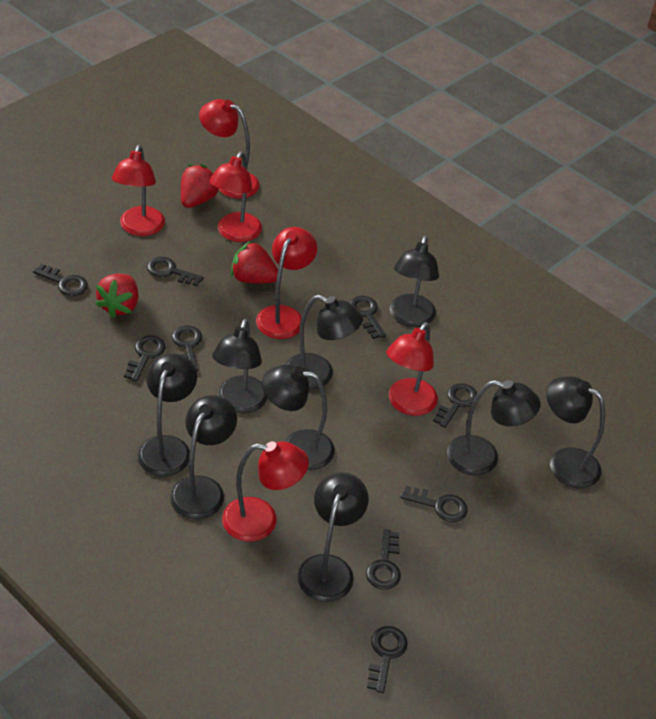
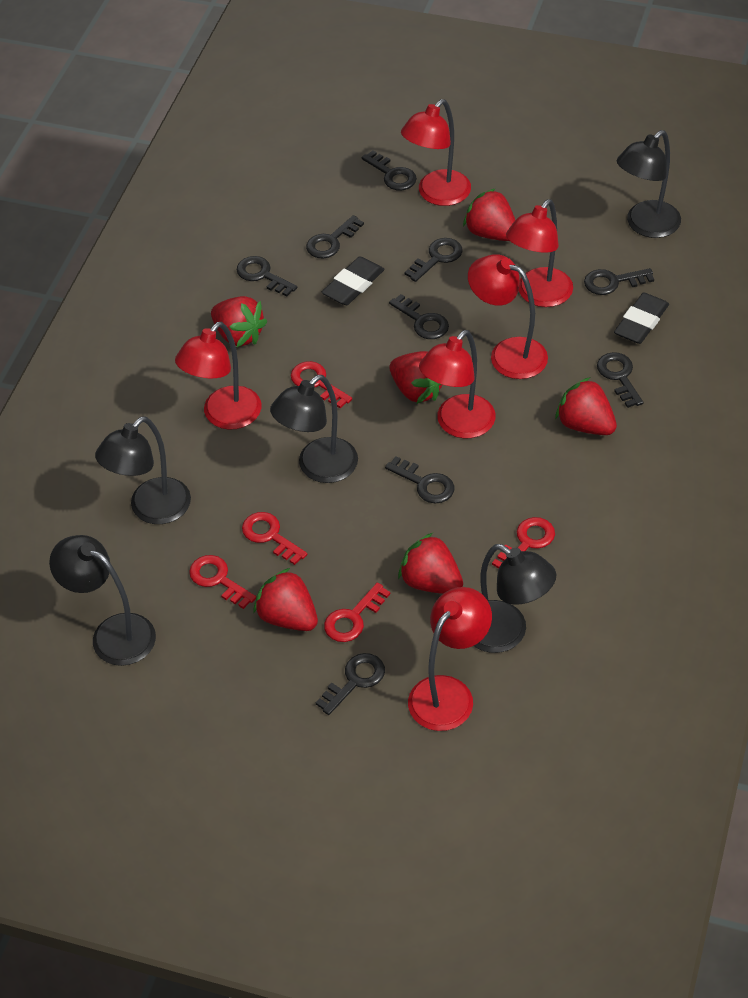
black eraser: 0 -> 2
black lamp: 9 -> 5
red key: 0 -> 5
red strawberry: 3 -> 6

